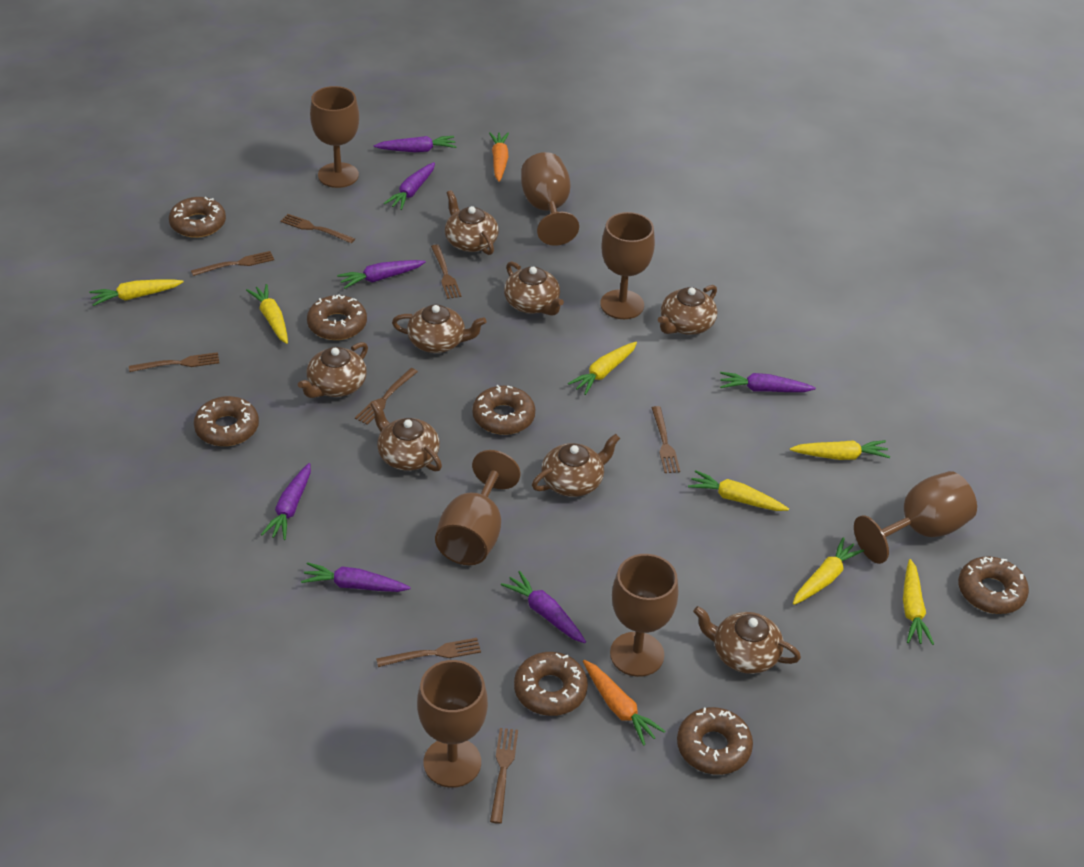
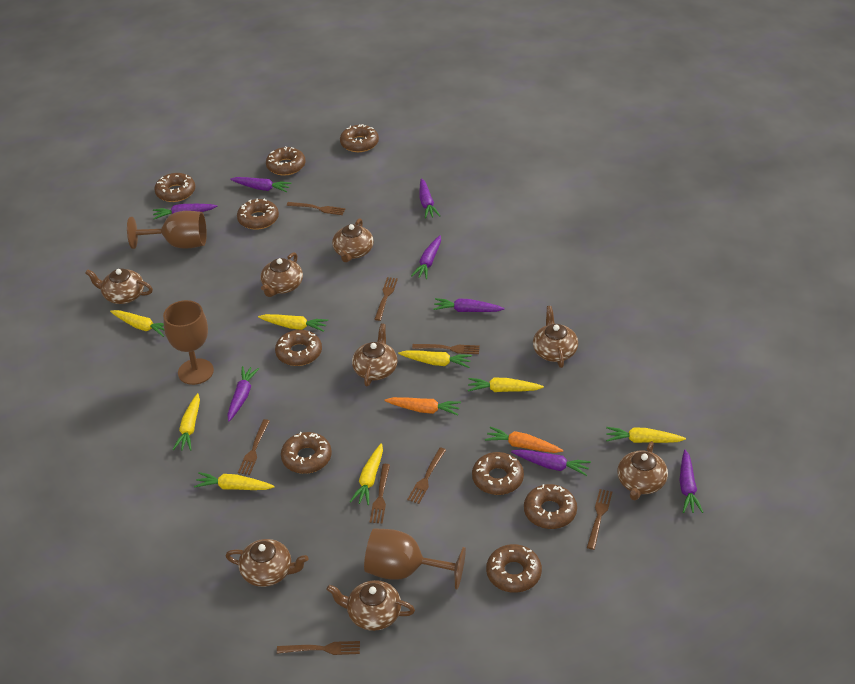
brown donut: 7 -> 9
brown goblet: 7 -> 3
purple carrot: 7 -> 8
yellow carrot: 7 -> 8

